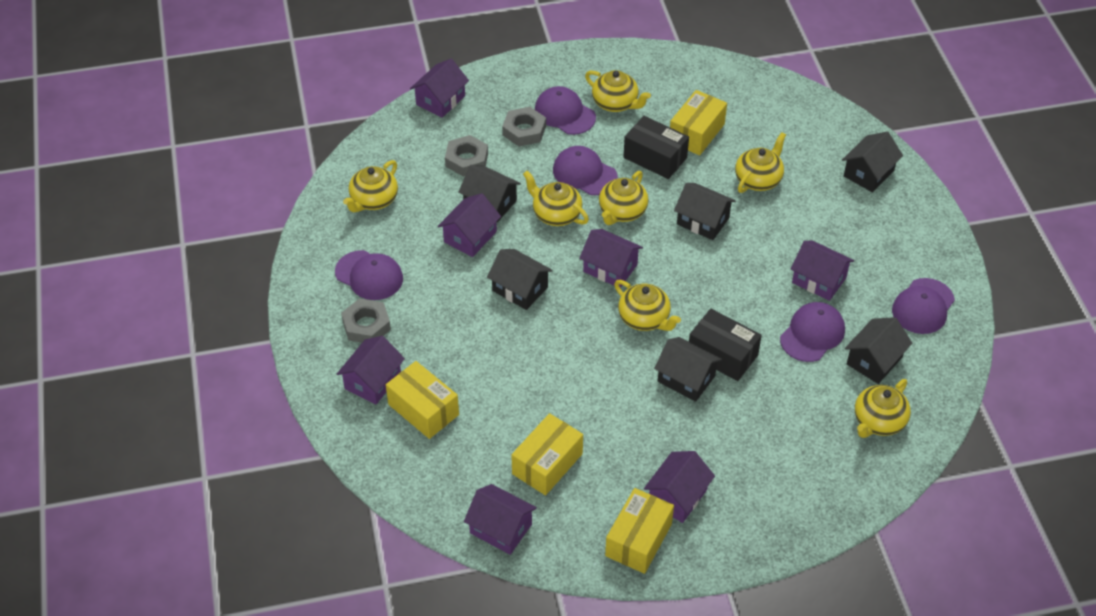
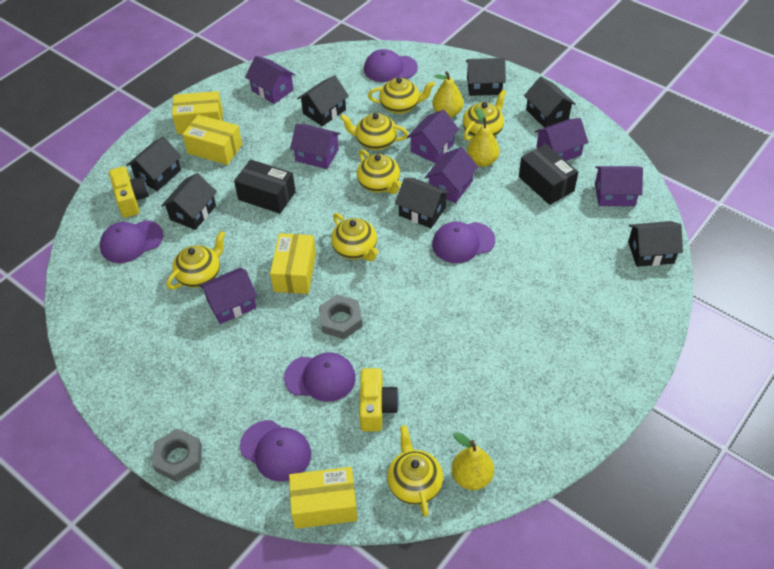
black house: 6 -> 7
grey nut: 3 -> 2
yellow camera: 0 -> 2
yellow pear: 0 -> 3

